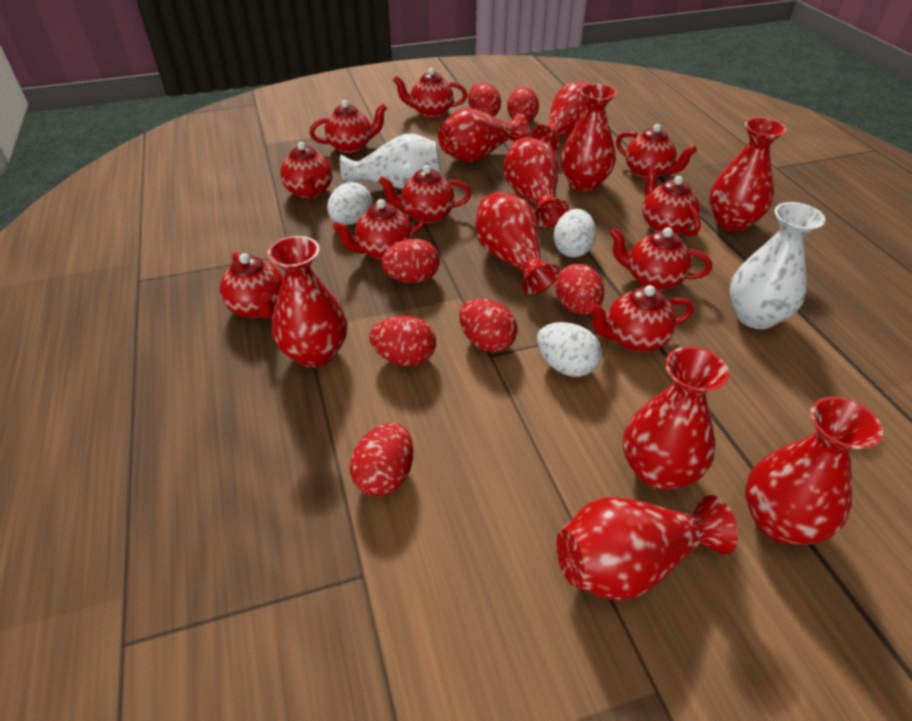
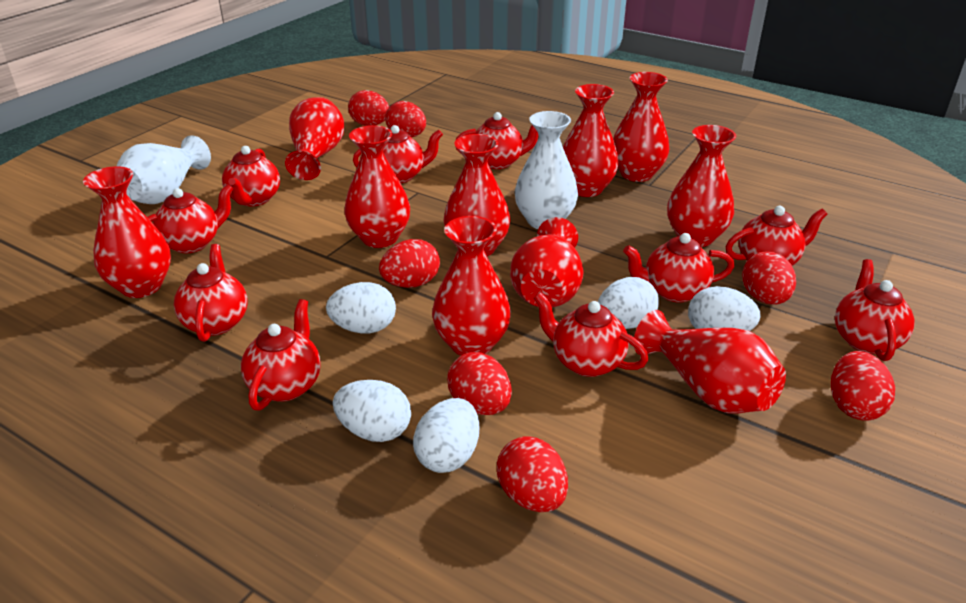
white egg: 3 -> 5

